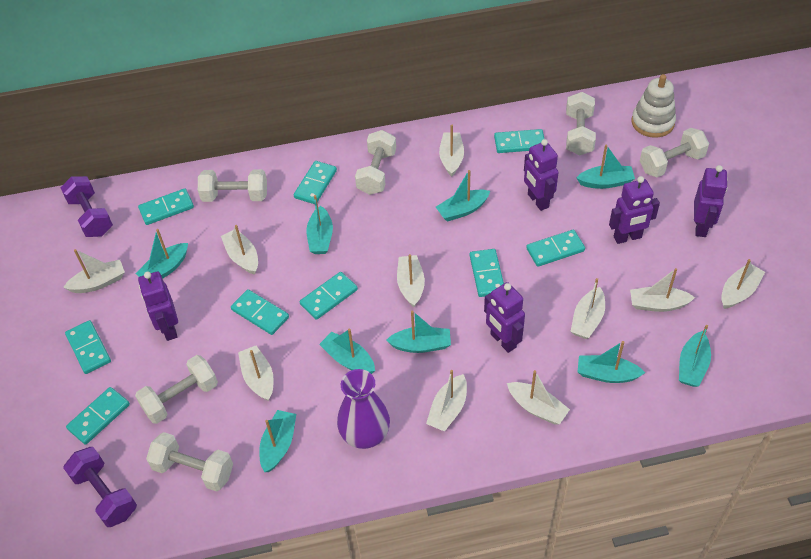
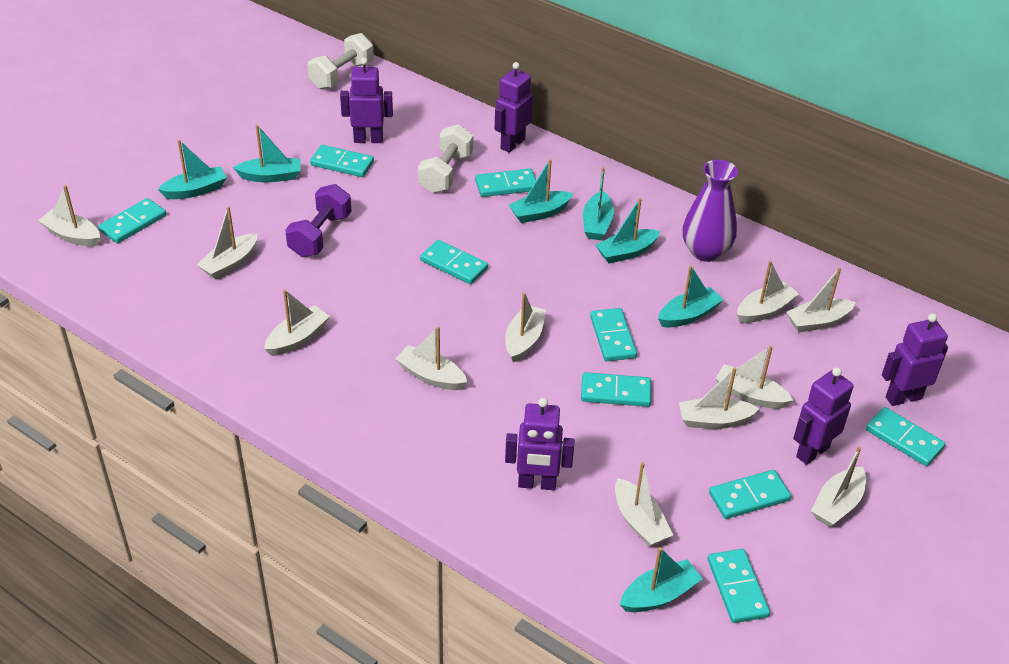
purple dumbbell: 2 -> 1
turquoise boat: 9 -> 7
white boat: 10 -> 11
white dumbbell: 6 -> 2
white stacking toy: 1 -> 0

